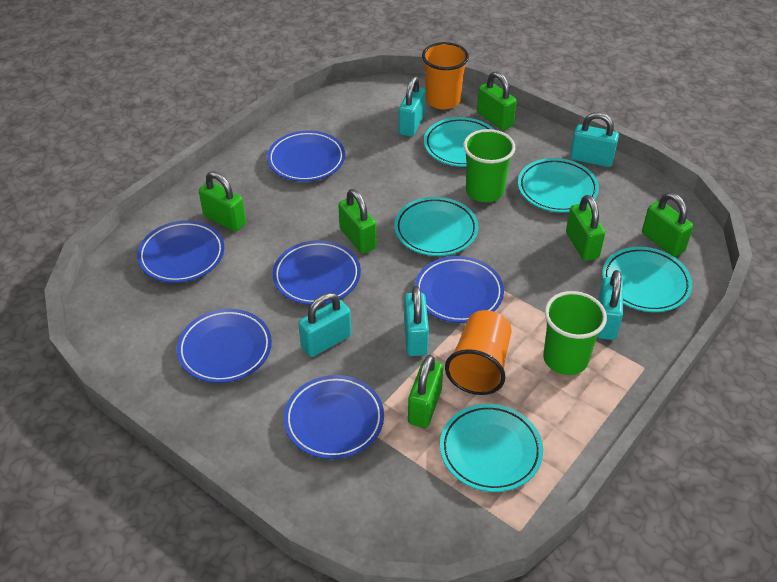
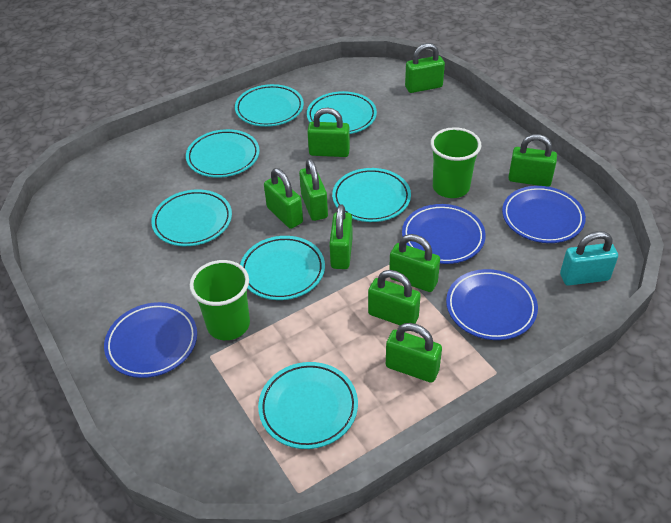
blue plate: 6 -> 4
green padlock: 6 -> 9
orange cup: 2 -> 0
turquoise padlock: 5 -> 1
turquoise plate: 5 -> 7

